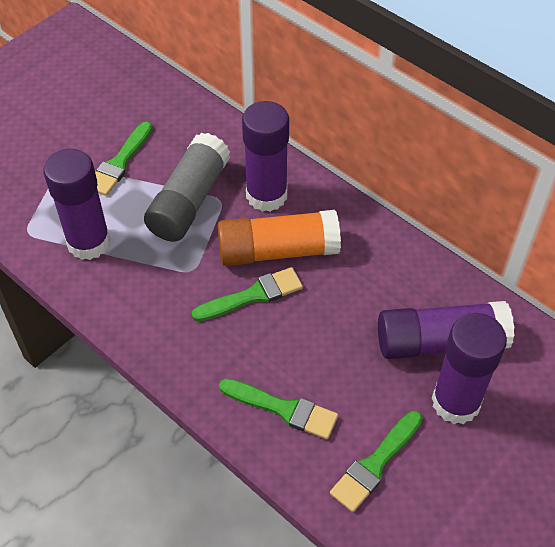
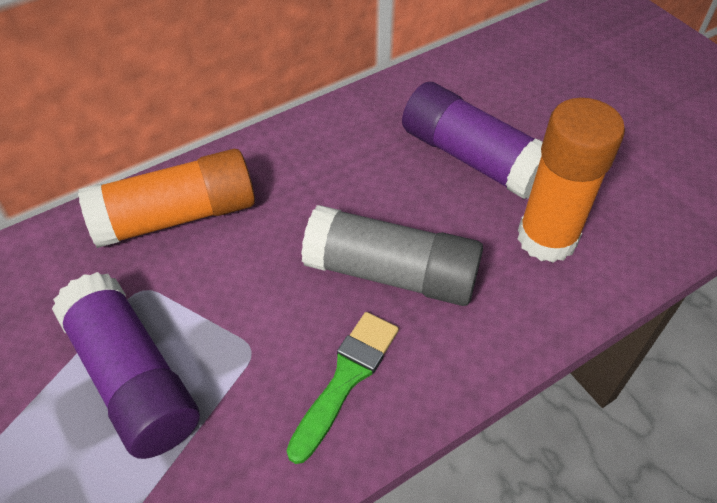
green brush: 4 -> 1
orange glue stick: 1 -> 2
purple glue stick: 4 -> 2

